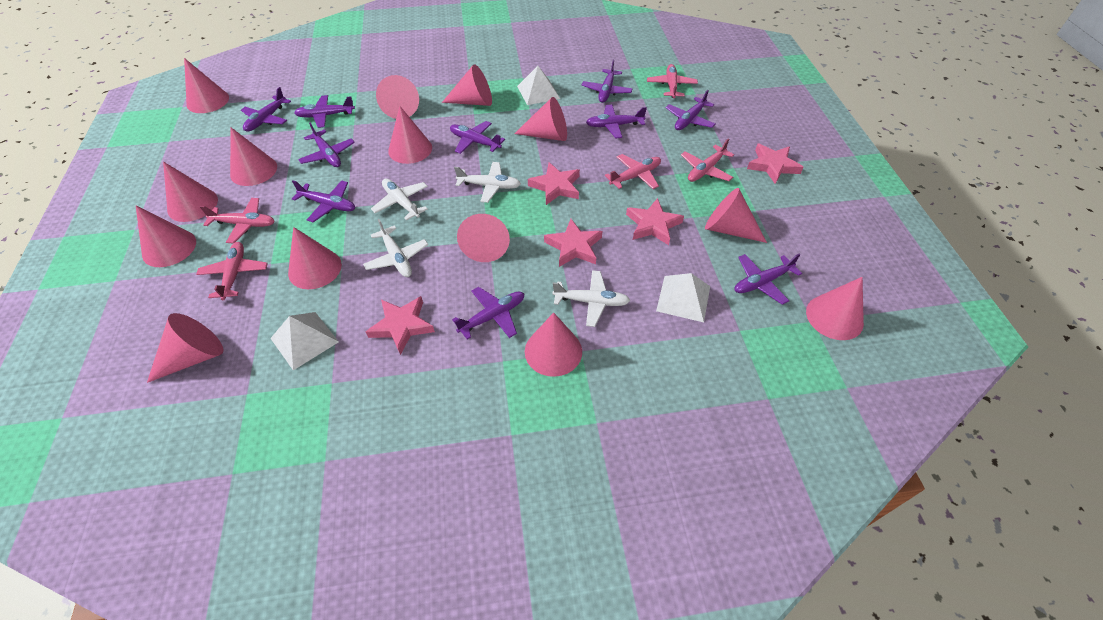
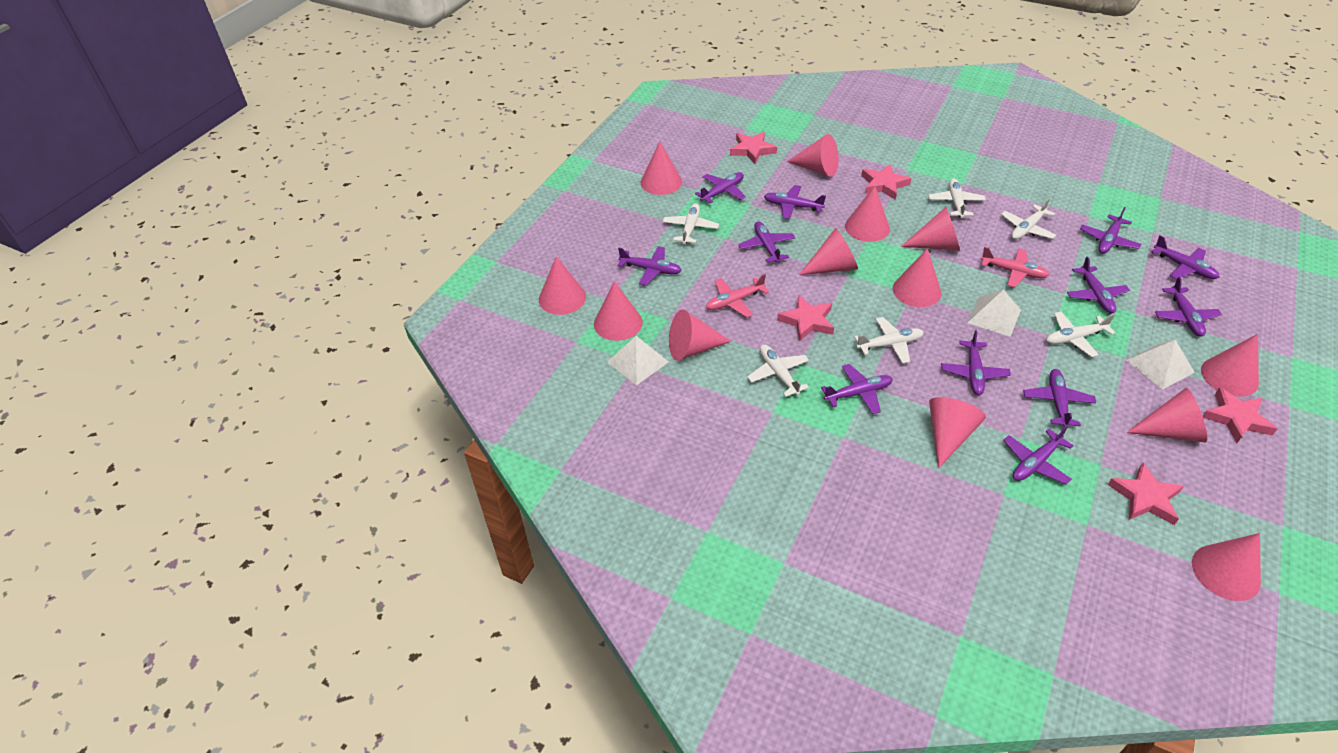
pink cone: 14 -> 13
pink plane: 5 -> 2
purple plane: 10 -> 12
white plane: 4 -> 6

